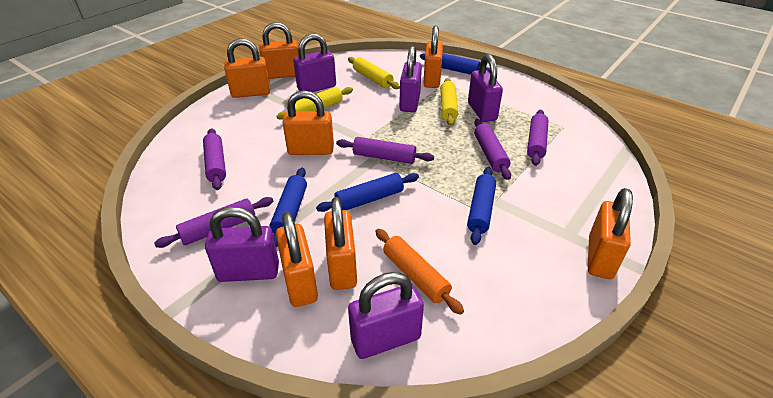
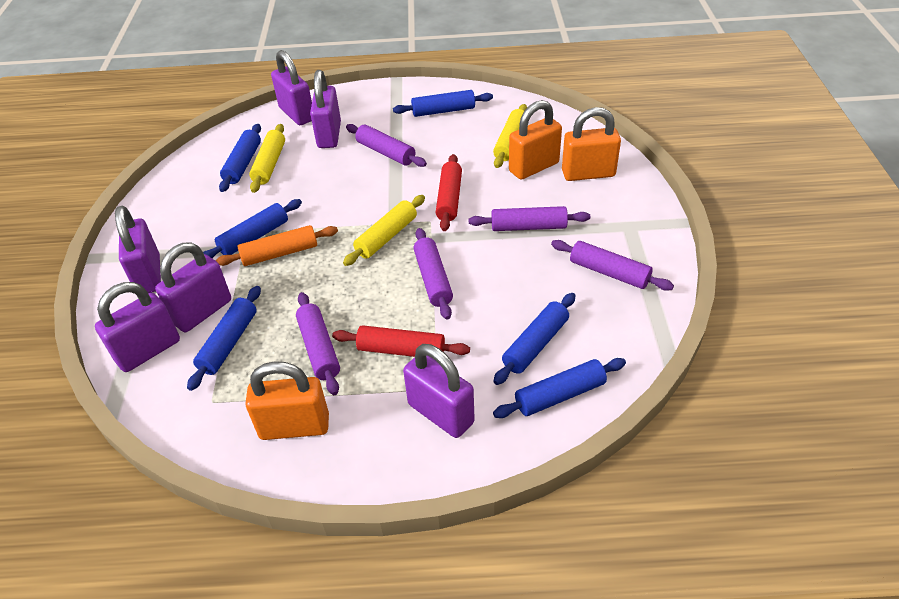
blue rolling pin: 4 -> 6
orange padlock: 7 -> 3
purple padlock: 5 -> 6
red rolling pin: 0 -> 2

